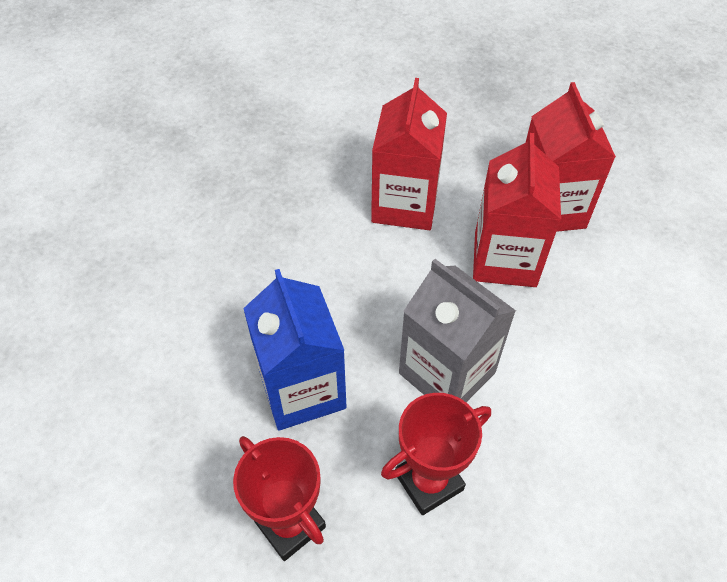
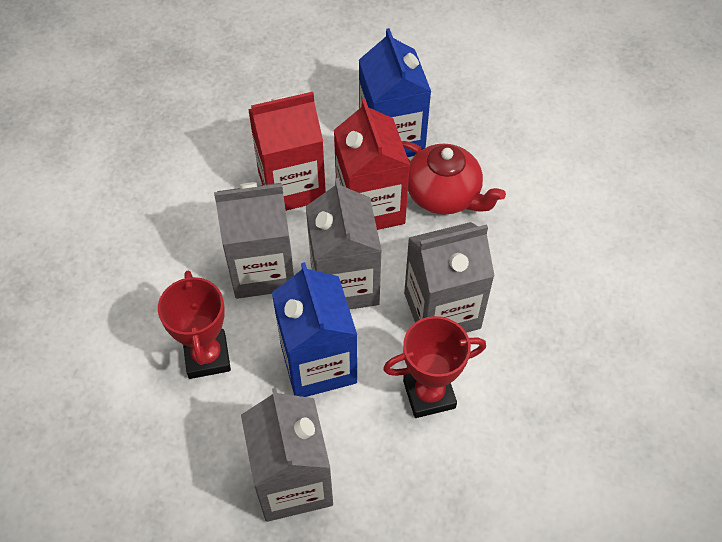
blue carton: 1 -> 2
grey carton: 1 -> 4
red carton: 3 -> 2
red teapot: 0 -> 1

